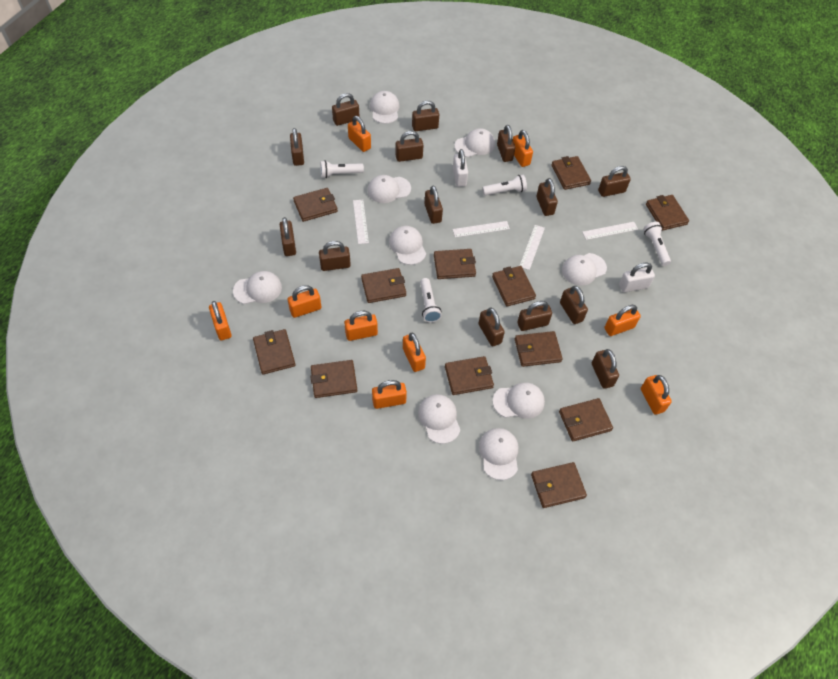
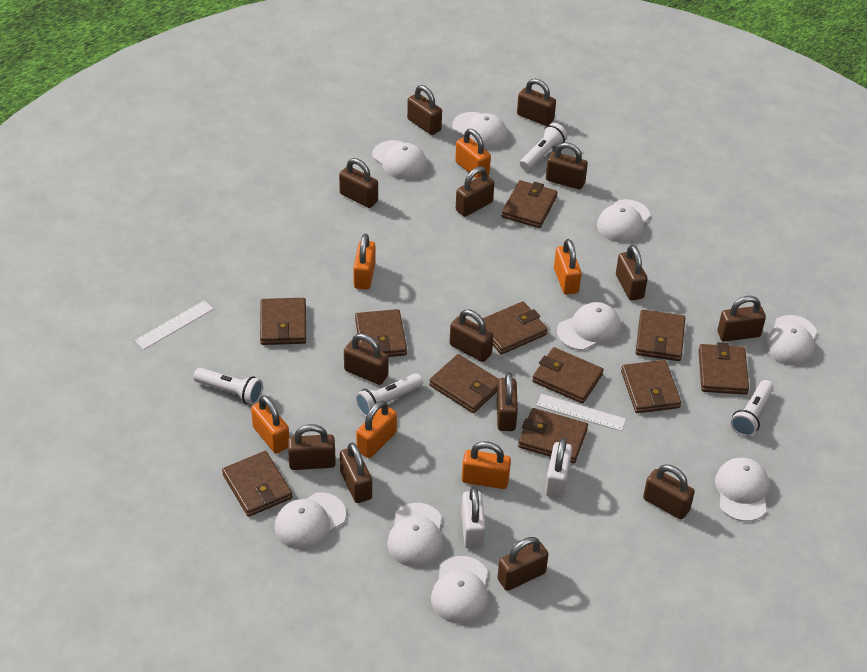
brown wallet: 12 -> 11
orange padlock: 9 -> 6
white ruler: 4 -> 2

